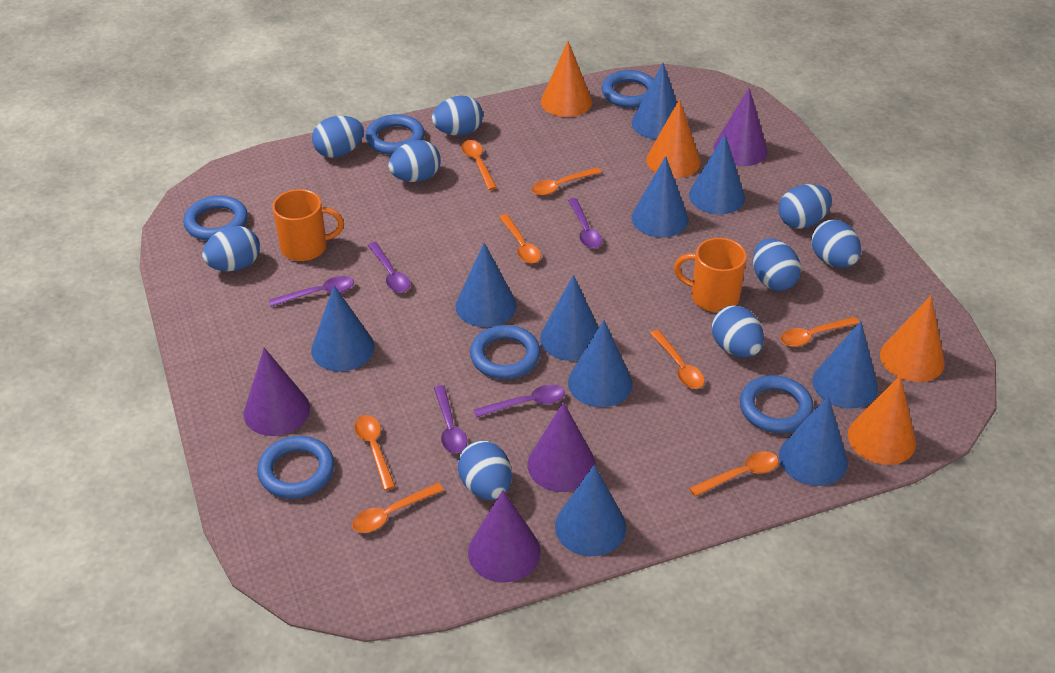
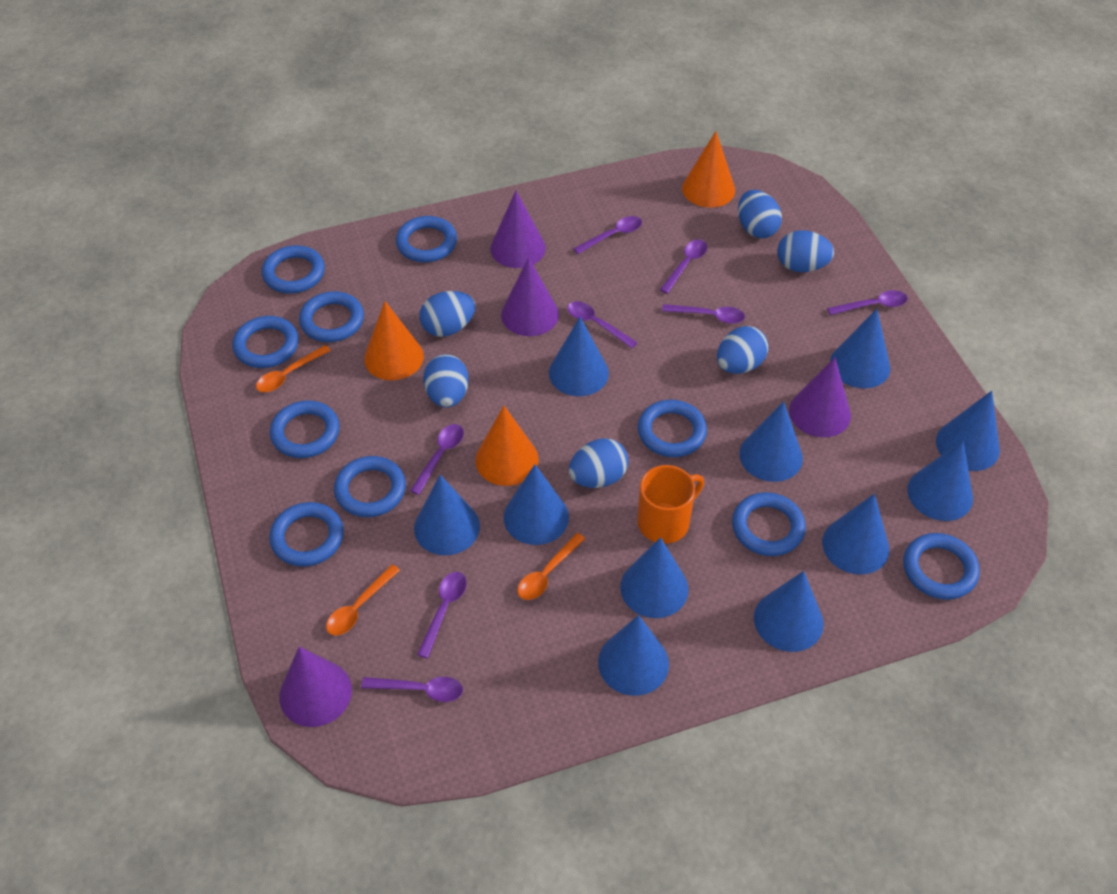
blue cone: 10 -> 11
blue egg: 9 -> 6
blue ring: 6 -> 10
orange cone: 4 -> 3
orange mug: 2 -> 1
orange spoon: 8 -> 3
purple spoon: 5 -> 8

